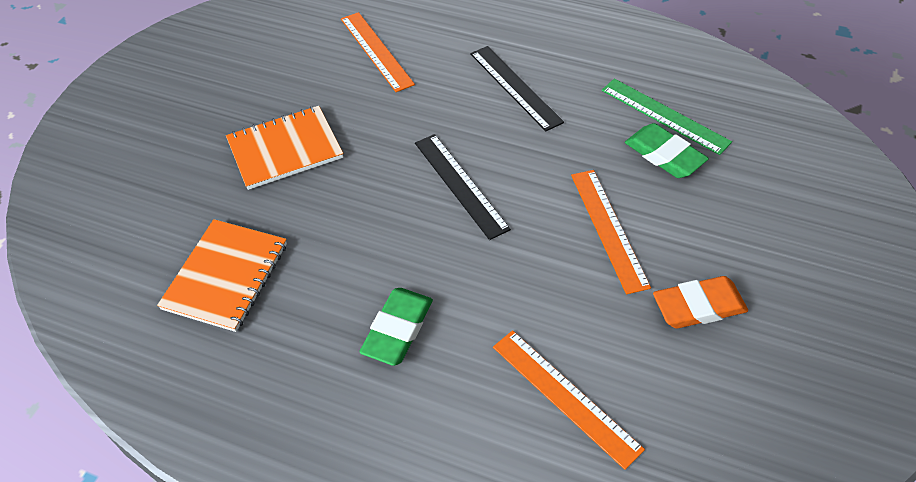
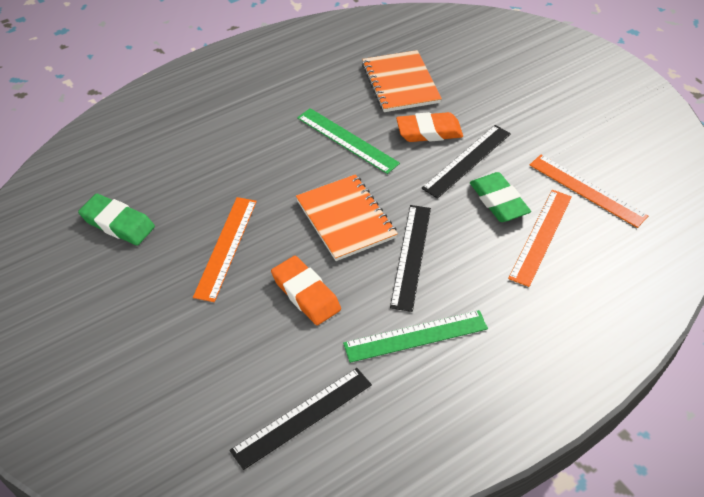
black ruler: 2 -> 3
green ruler: 1 -> 2
orange eraser: 1 -> 2

